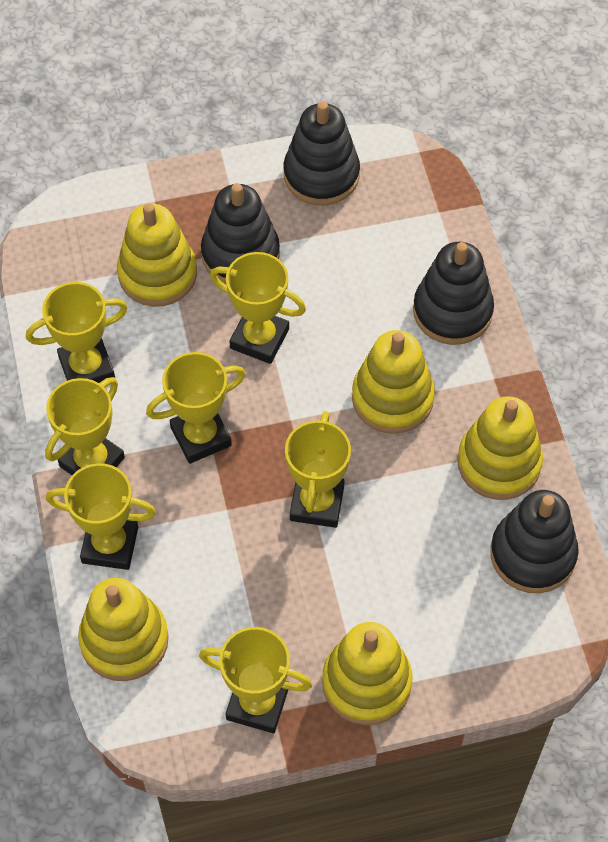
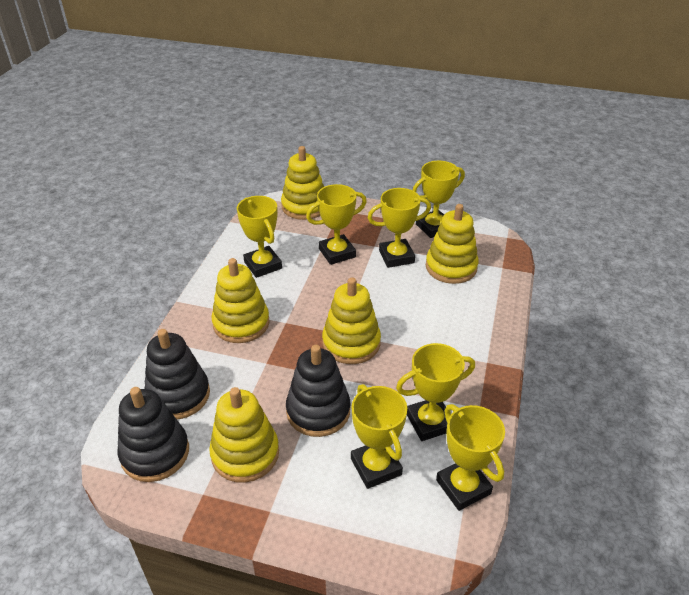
black stacking toy: 4 -> 3

